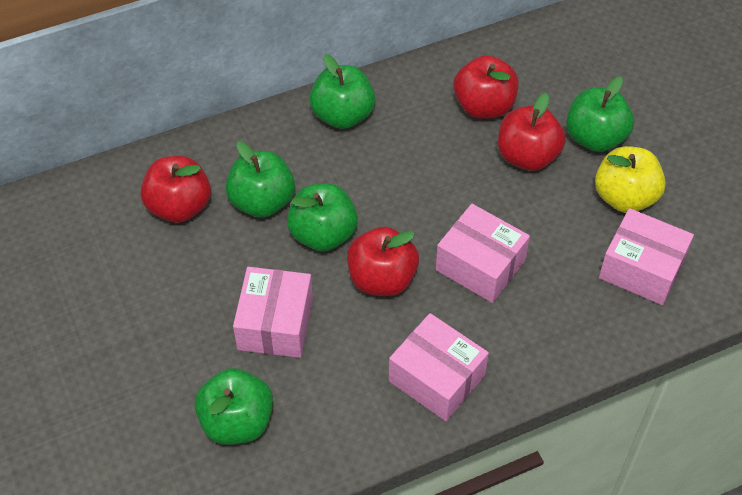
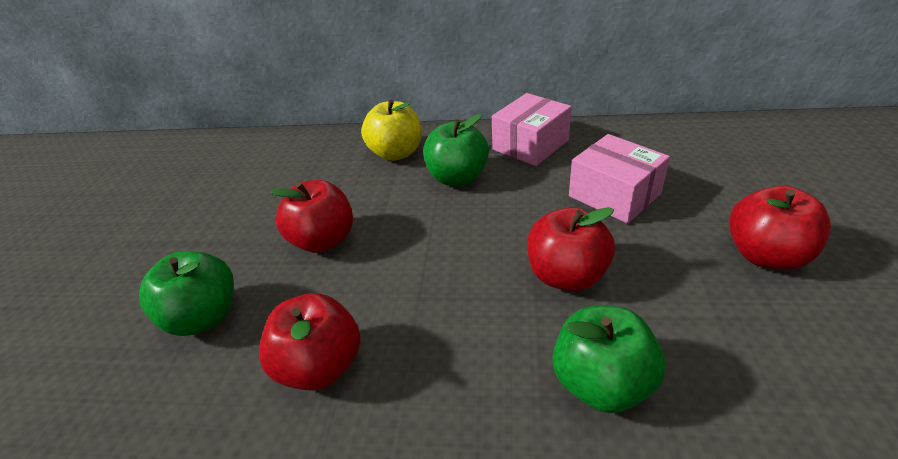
green apple: 5 -> 3
pink box: 4 -> 2

